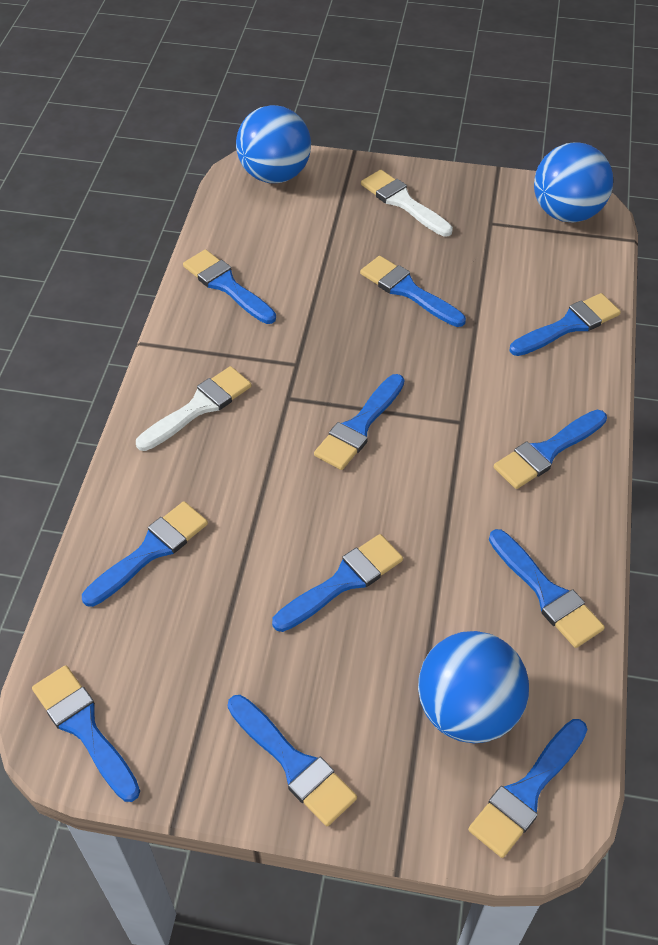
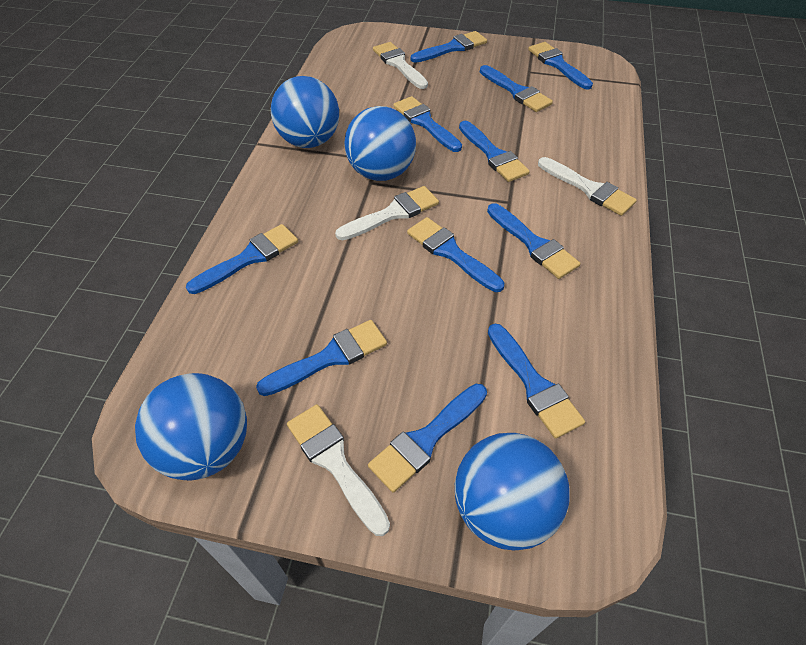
blue ball: 3 -> 4
white brush: 2 -> 4

